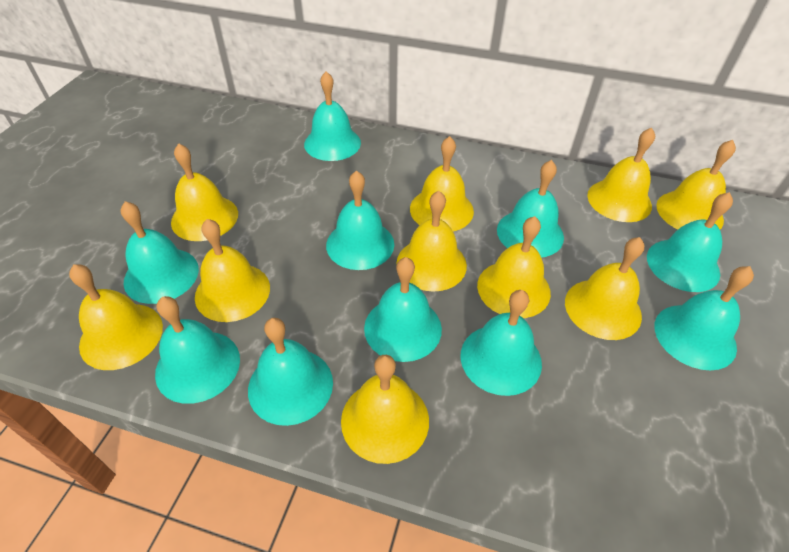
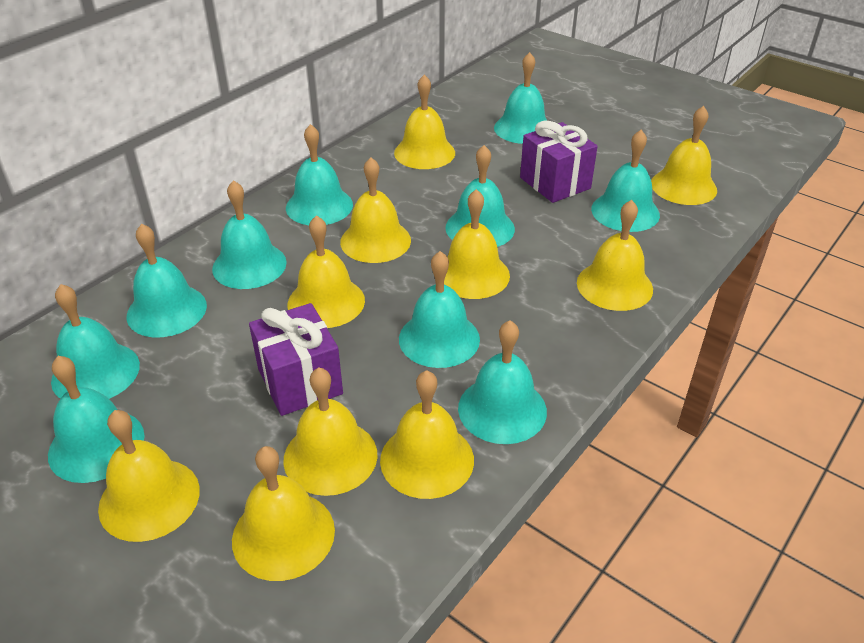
purple gift: 0 -> 2

